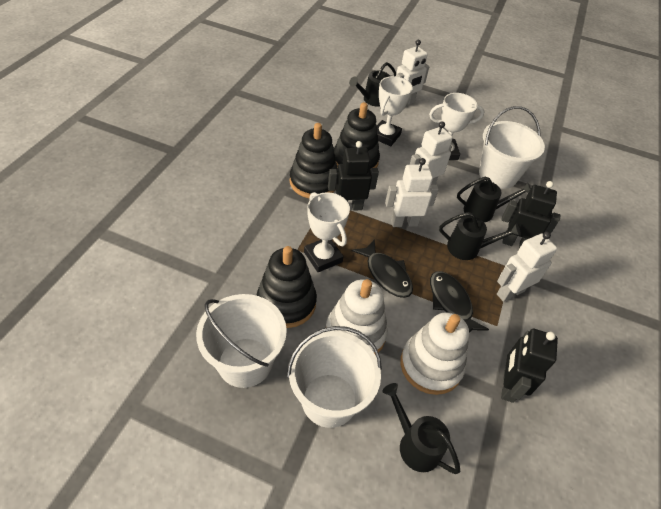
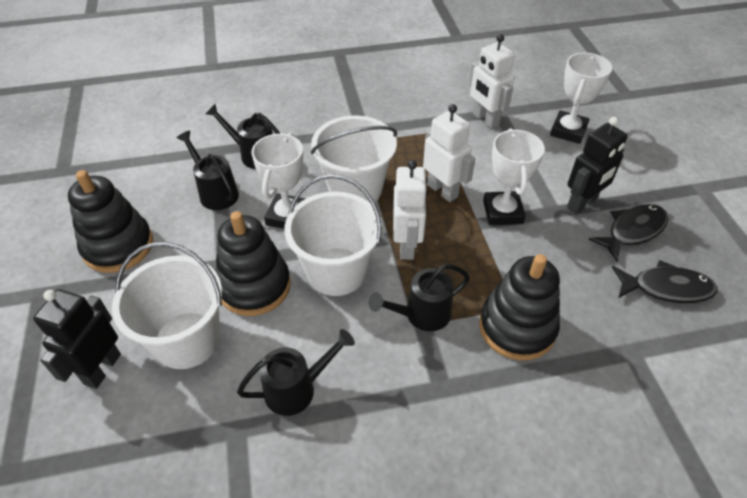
black robot: 3 -> 2
white robot: 4 -> 3
white stacking toy: 2 -> 0

